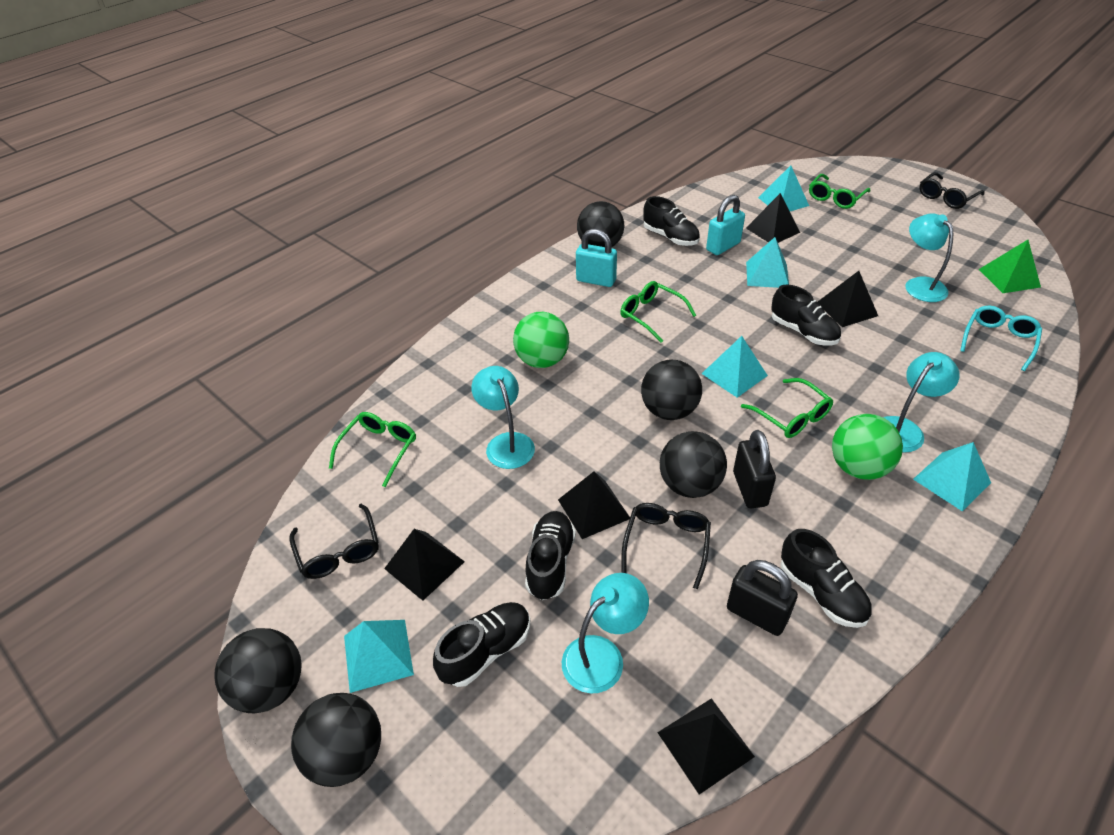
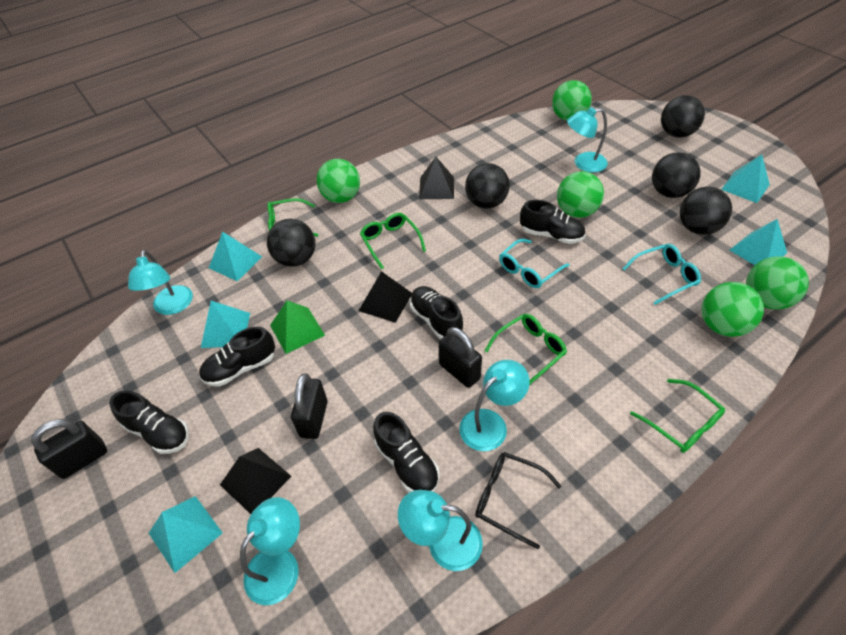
black glasses: 3 -> 1
black padlock: 2 -> 3
black pyramid: 5 -> 3
green ball: 2 -> 5
turquoise glasses: 1 -> 2
turquoise lamp: 4 -> 5
turquoise padlock: 2 -> 0

